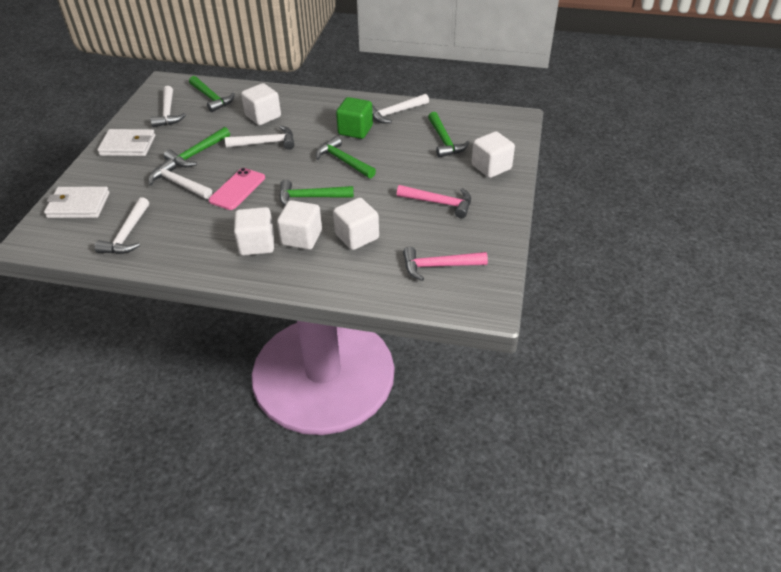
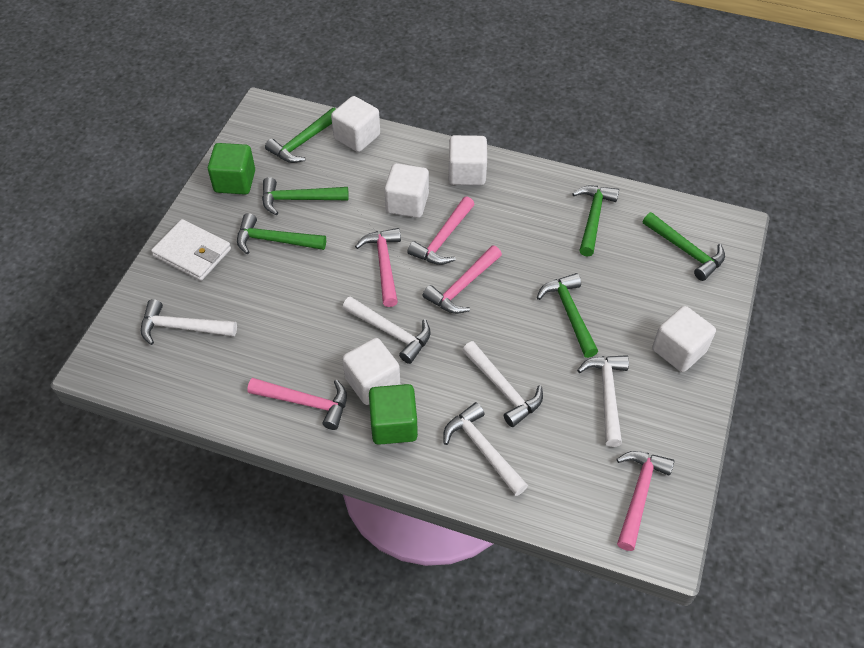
green cube: 1 -> 2
green hammer: 5 -> 6
pink hammer: 2 -> 5
pink phone: 1 -> 0
white wallet: 2 -> 1

